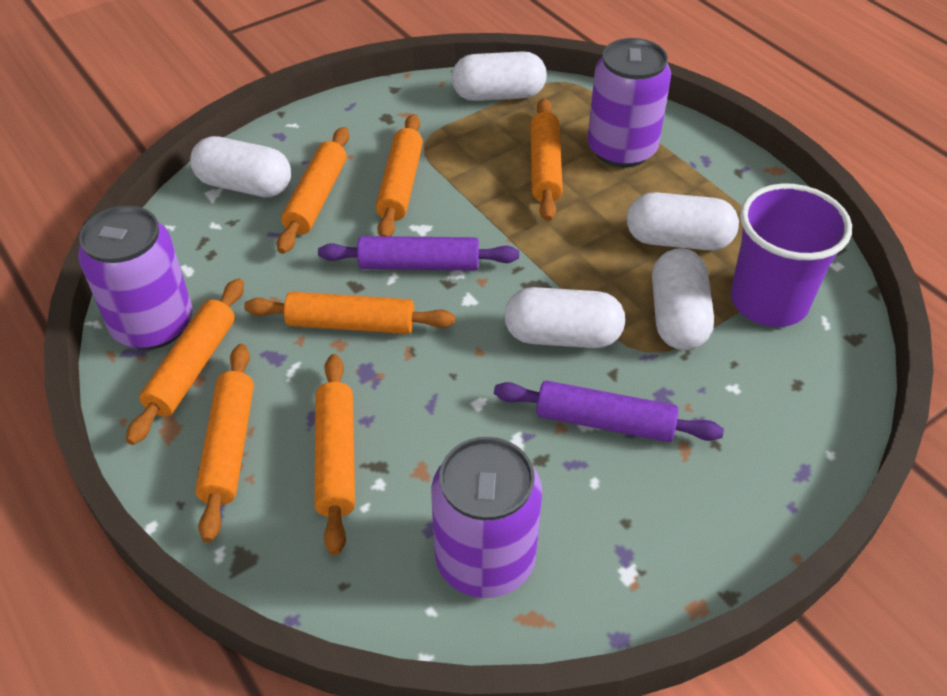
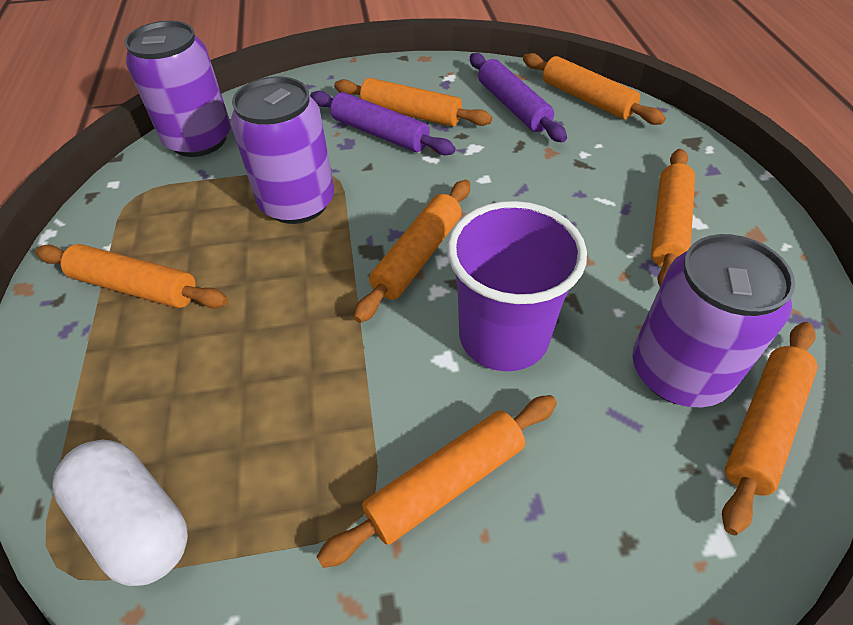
white capsule: 5 -> 1

